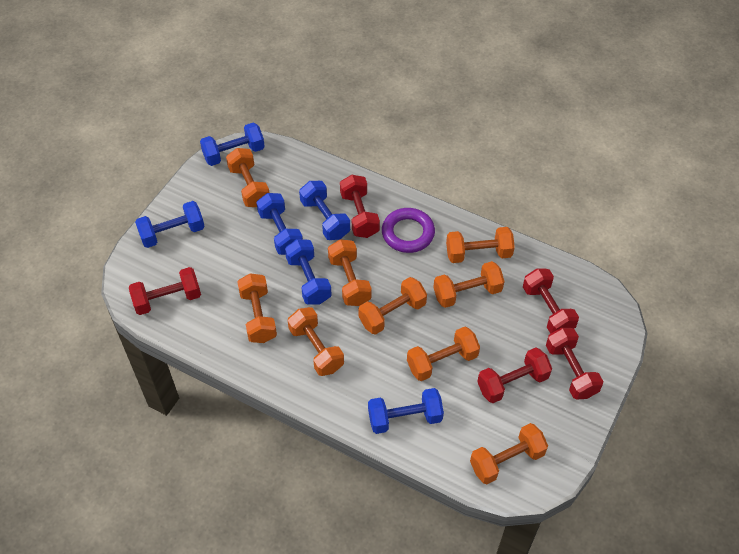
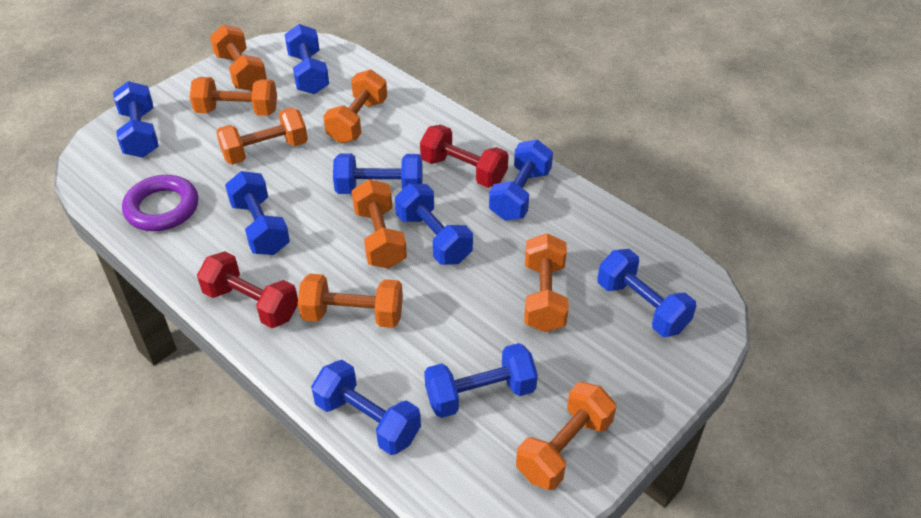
blue dumbbell: 6 -> 9
orange dumbbell: 9 -> 8
red dumbbell: 5 -> 2

